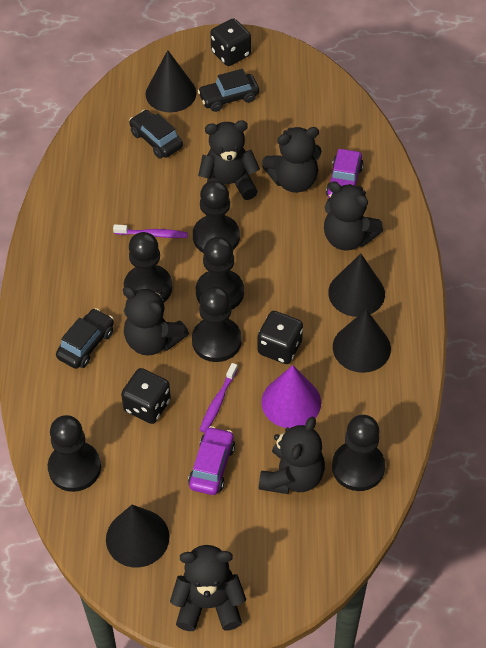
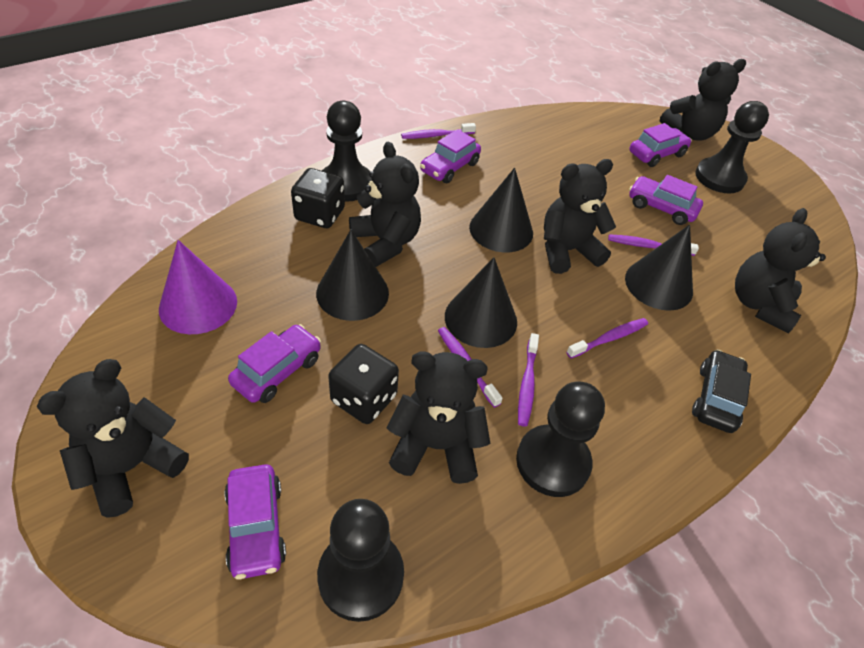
black car: 3 -> 1
black dice: 3 -> 2
black pawn: 6 -> 4
purple car: 2 -> 5
purple toothbrush: 2 -> 5

